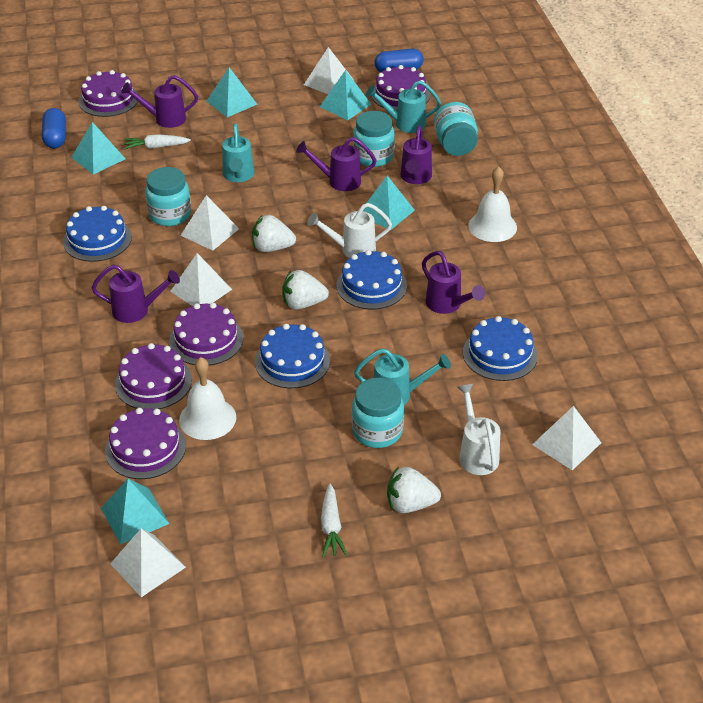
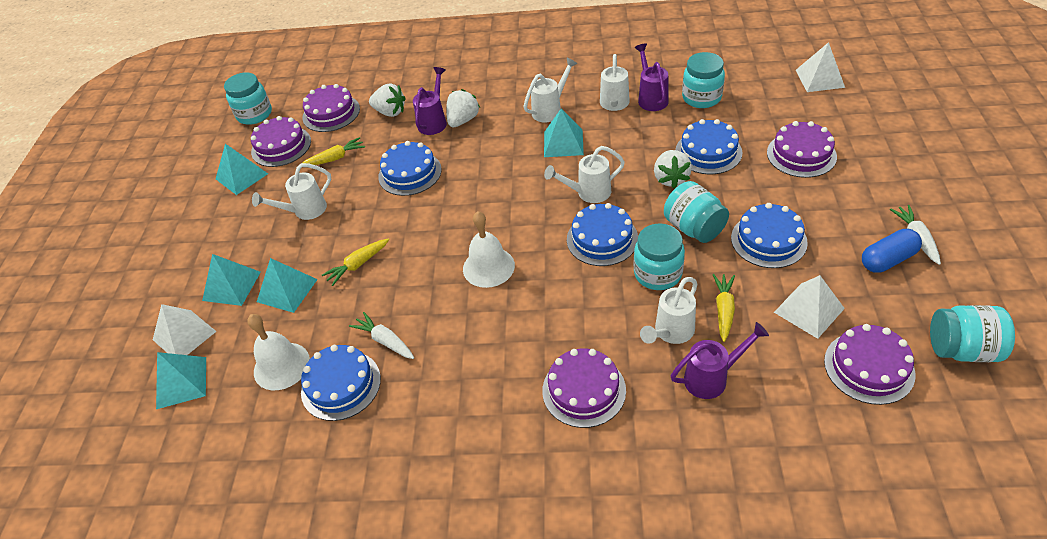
blue cake: 4 -> 5
blue capsule: 2 -> 1
purple watering can: 5 -> 3
turquoise jar: 4 -> 5
turquoise watering can: 3 -> 0
white pyramid: 5 -> 3
white watering can: 2 -> 5
yellow carrot: 0 -> 3

